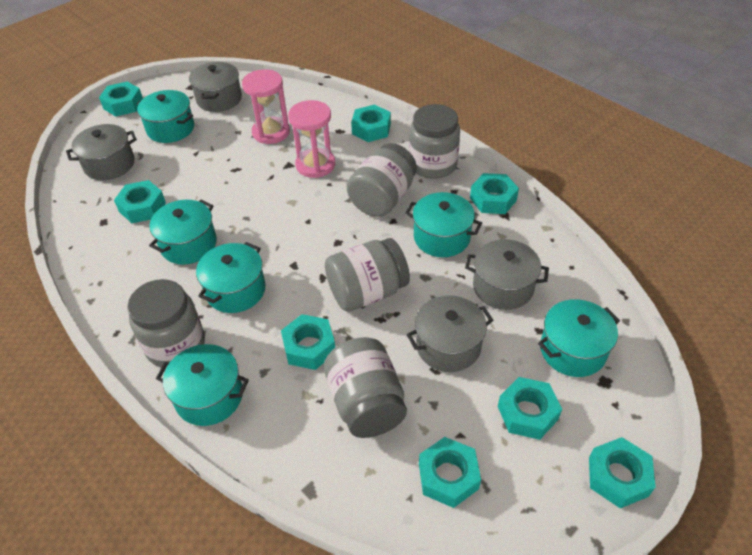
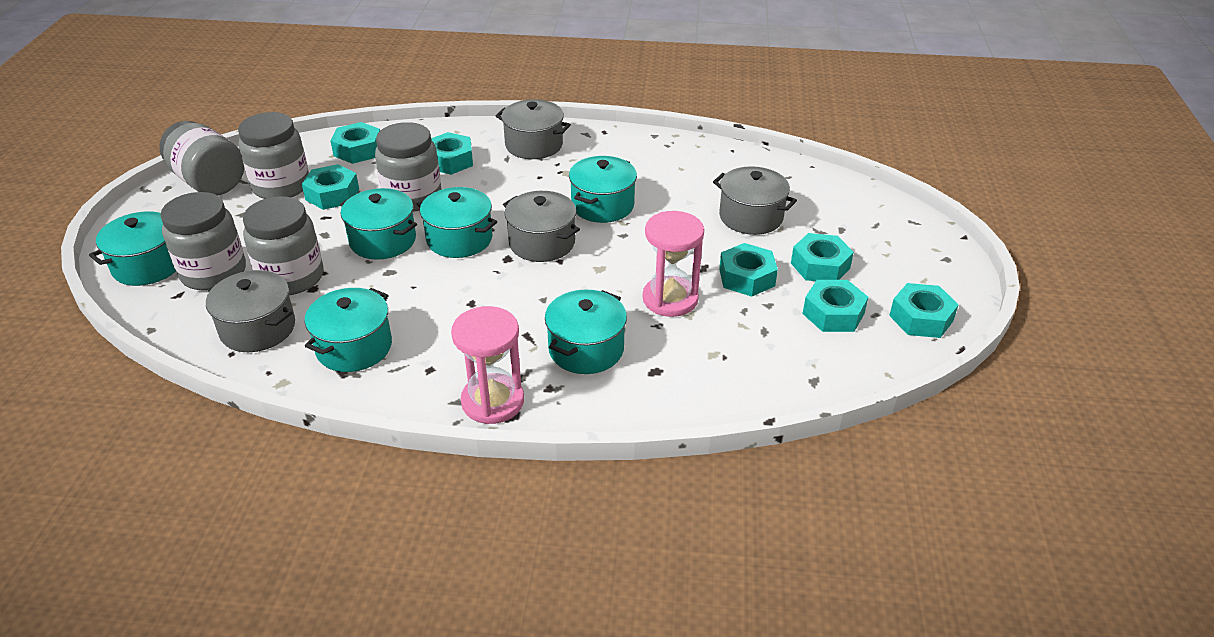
turquoise nut: 8 -> 7

